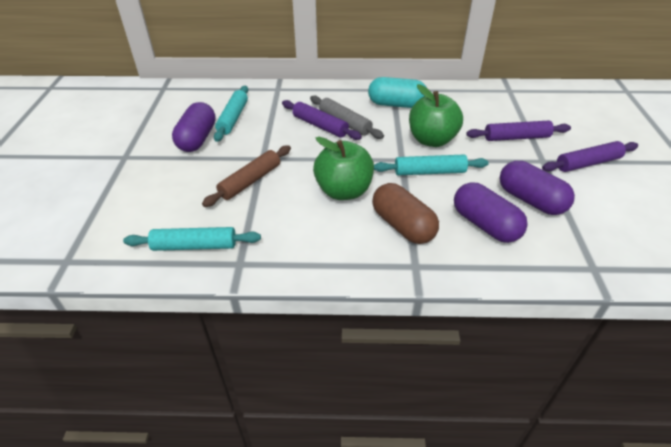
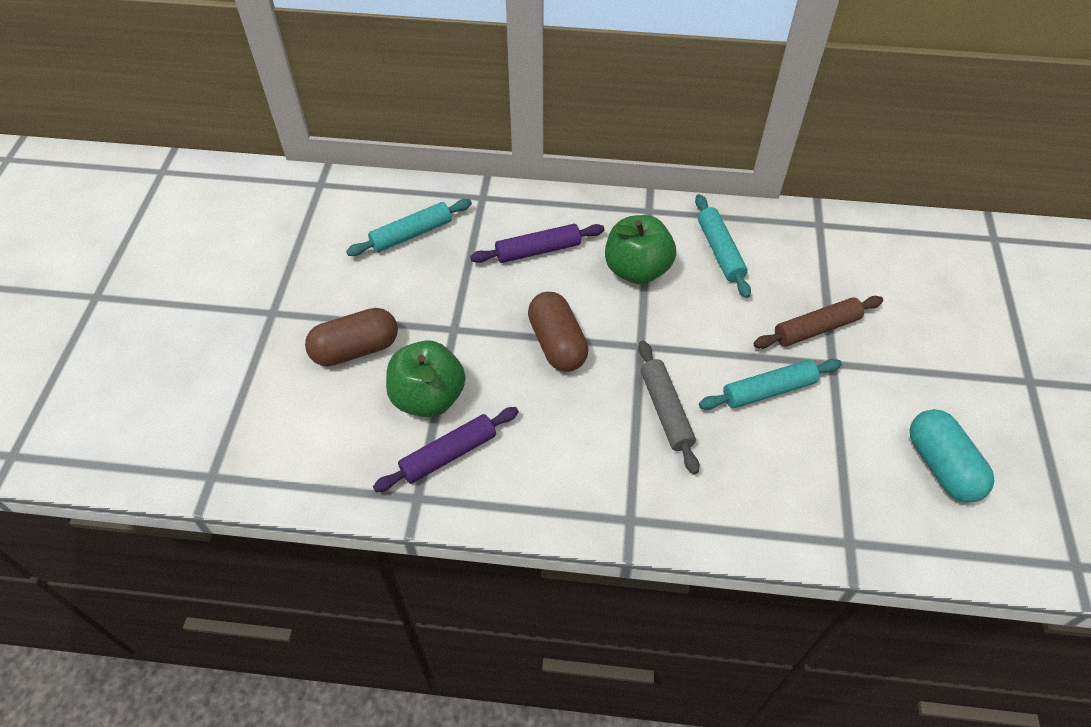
brown capsule: 1 -> 2
purple capsule: 3 -> 0
purple rolling pin: 3 -> 2

